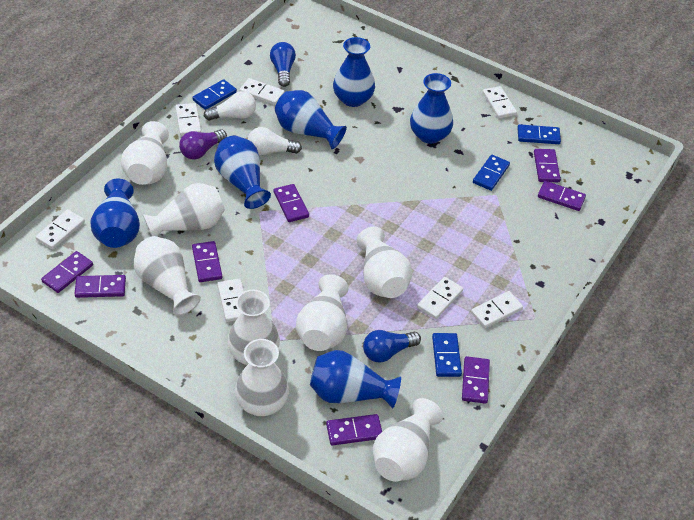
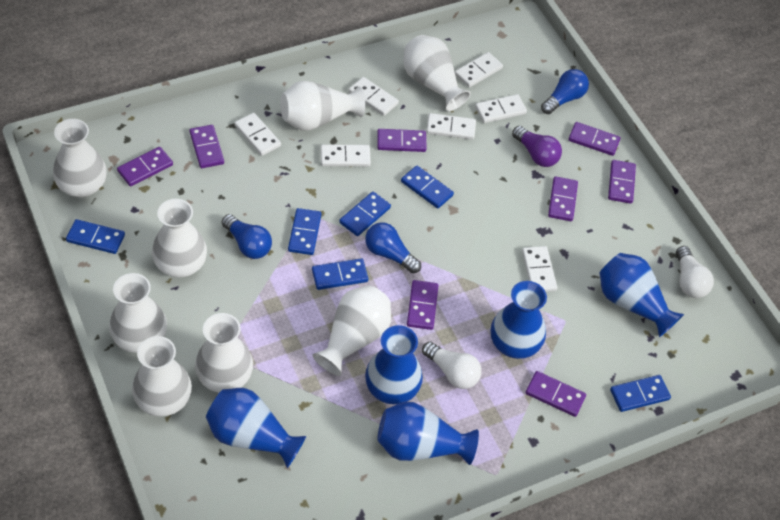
blue domino: 4 -> 6
blue light bulb: 2 -> 3
blue vase: 6 -> 5

